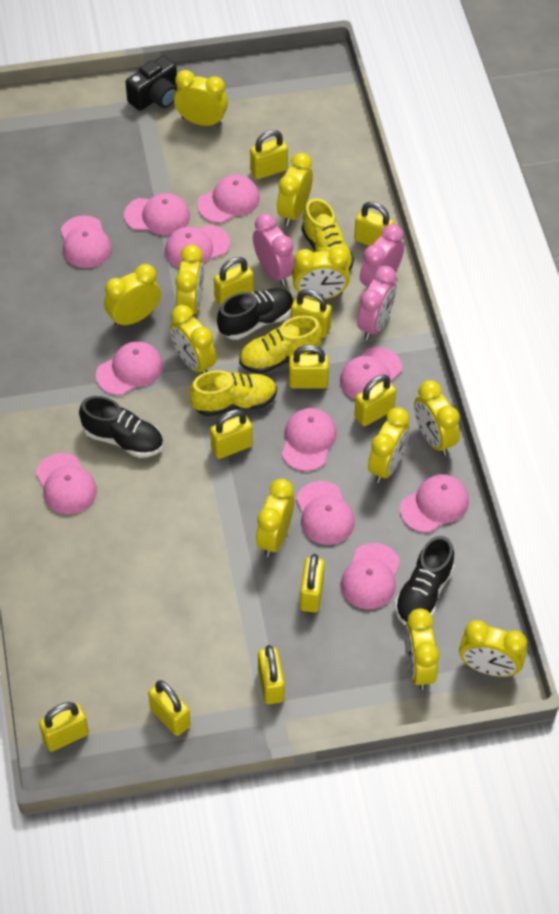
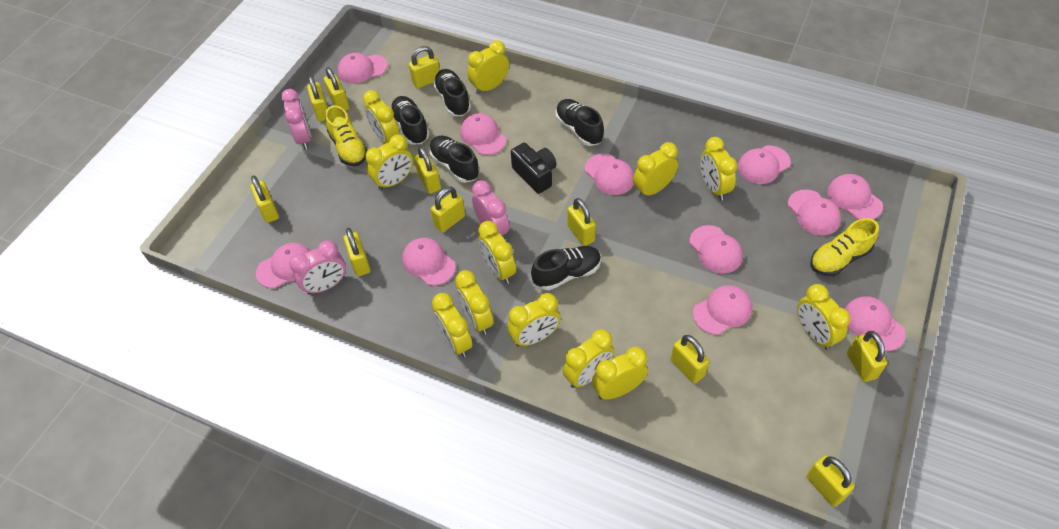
black shoe: 3 -> 5
yellow clock: 11 -> 12
yellow shoe: 3 -> 2

